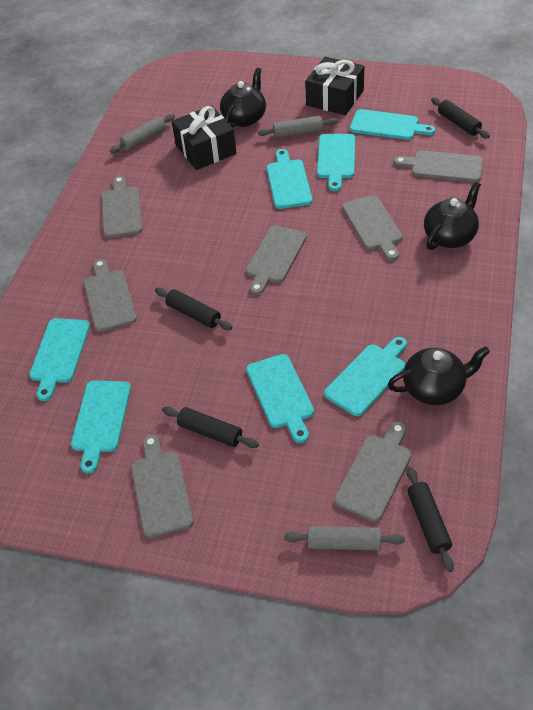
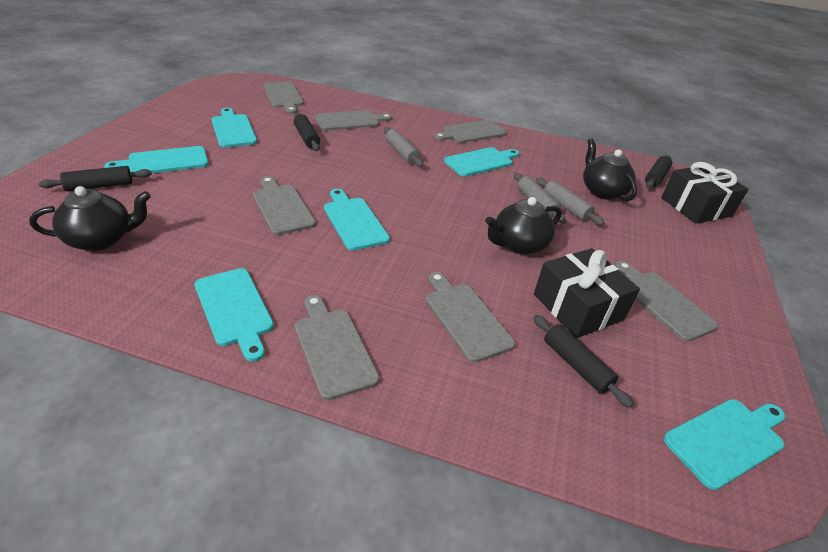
turquoise cutting board: 7 -> 6

